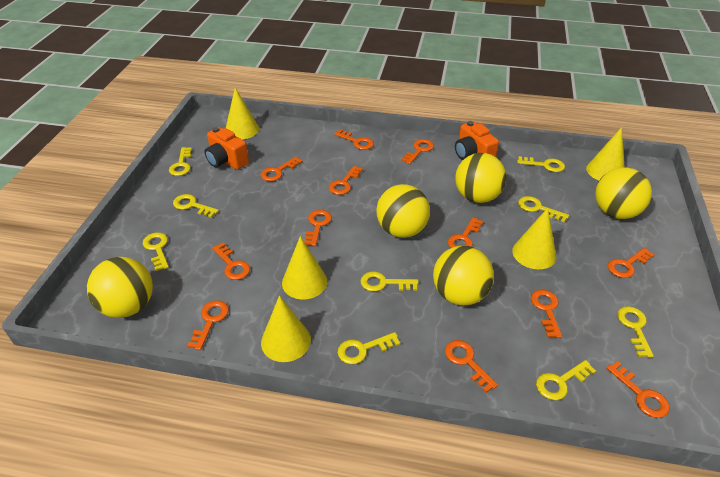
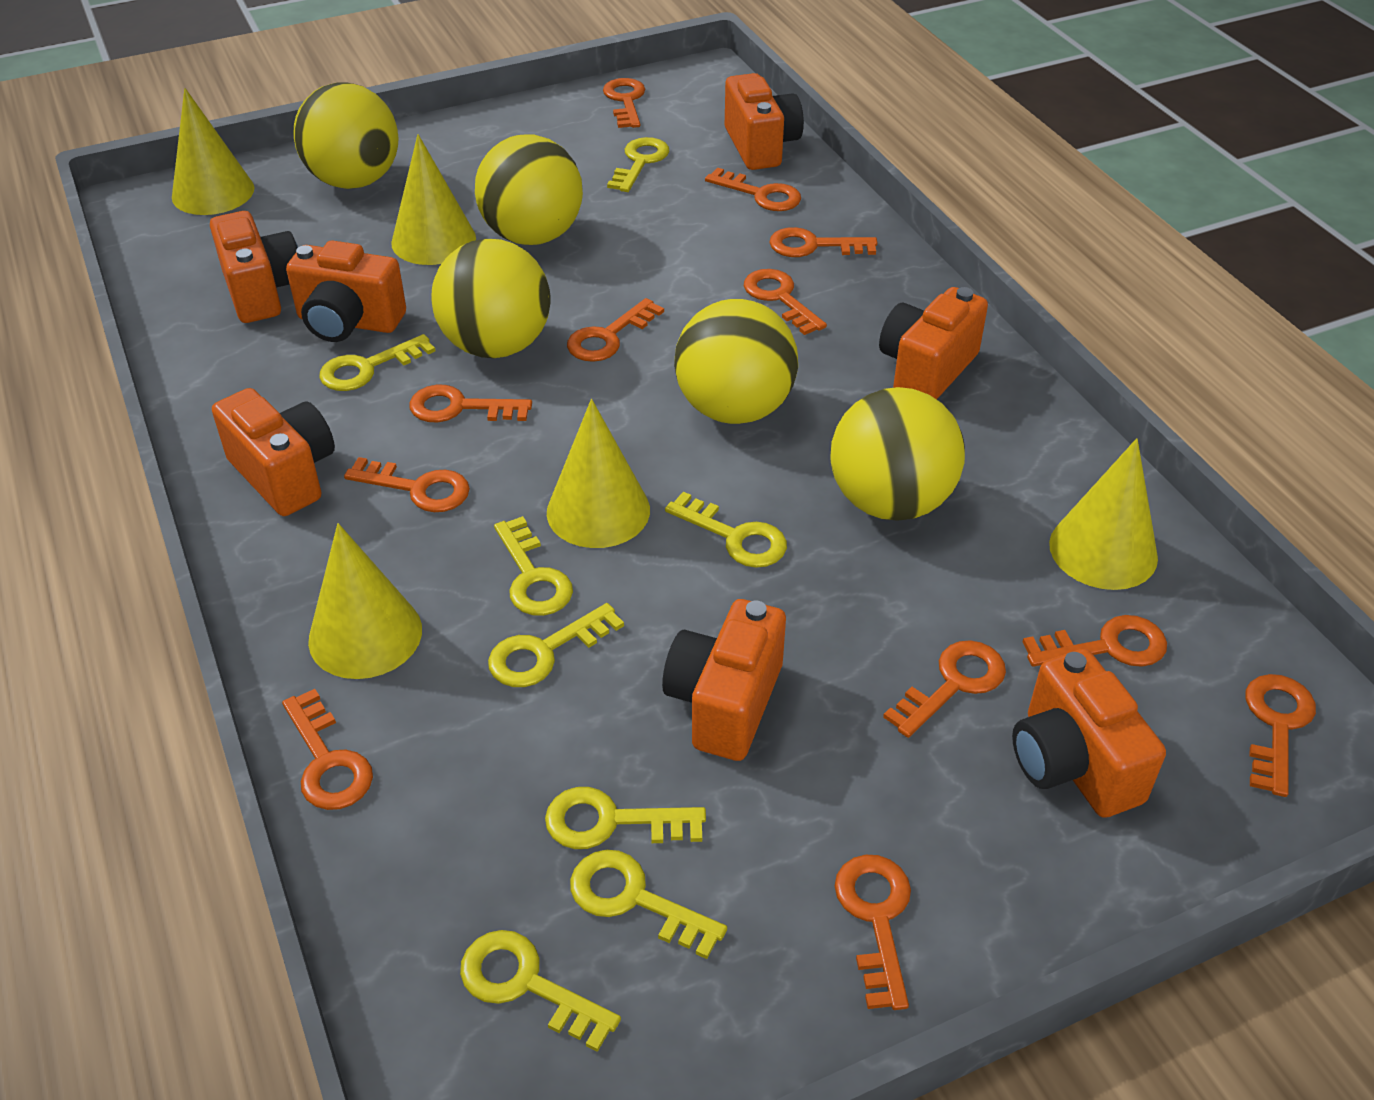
orange camera: 2 -> 7
yellow key: 9 -> 8

